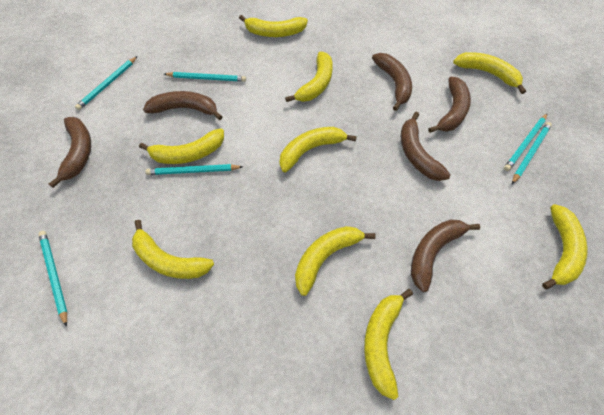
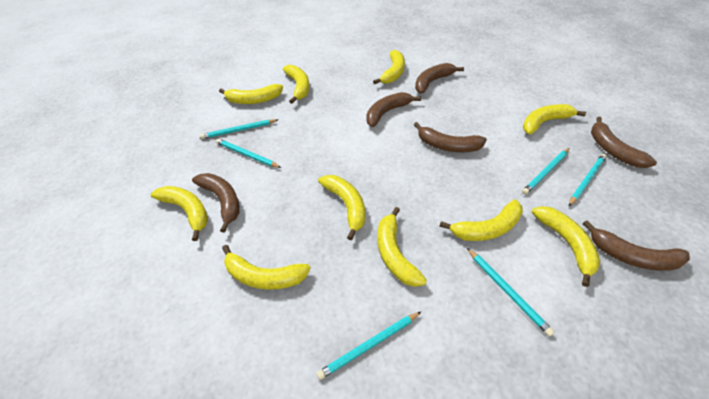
yellow banana: 9 -> 10

